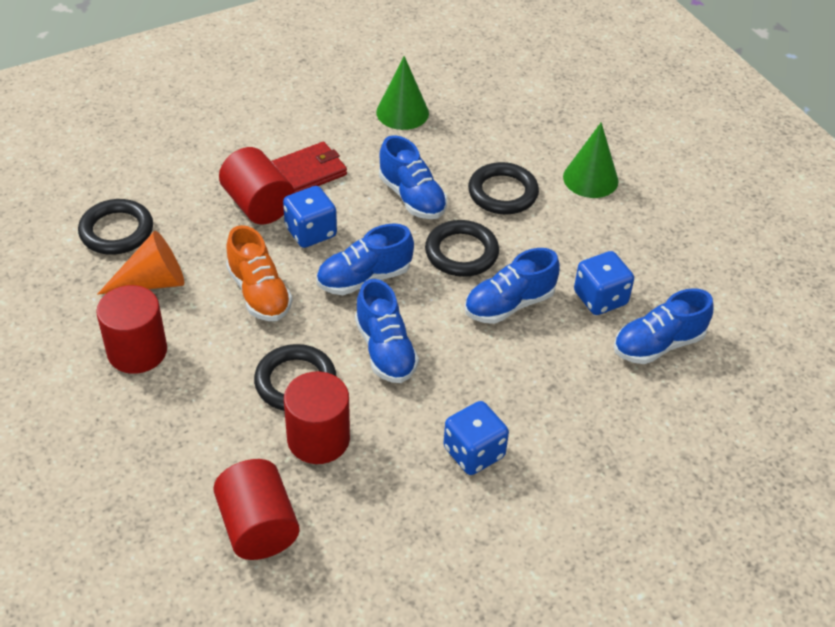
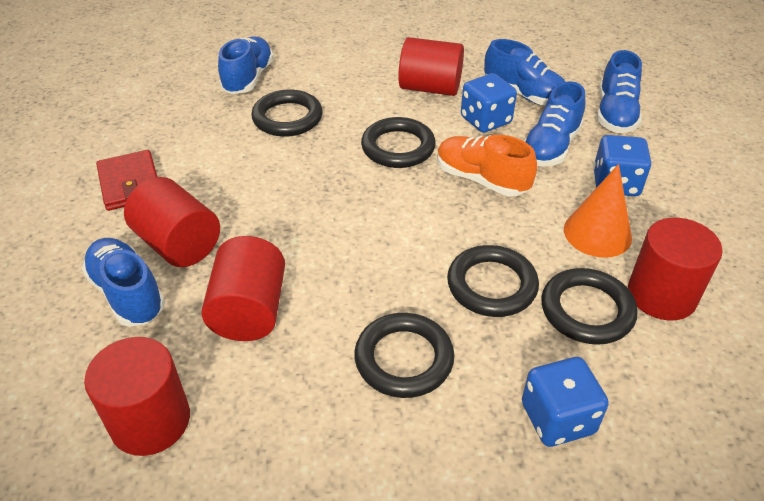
black ring: 4 -> 5
green cone: 2 -> 0
red cylinder: 4 -> 5

